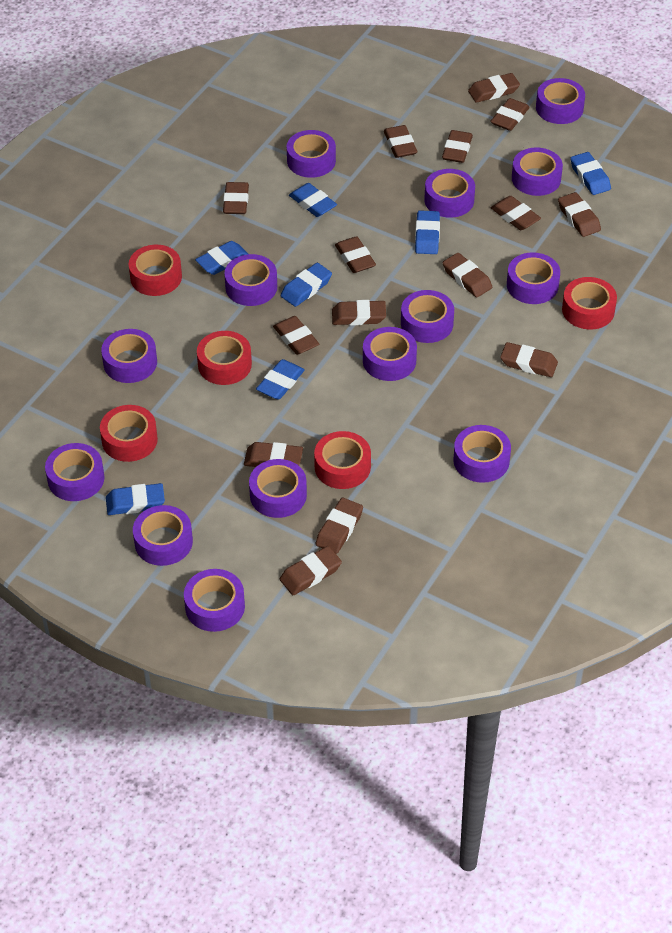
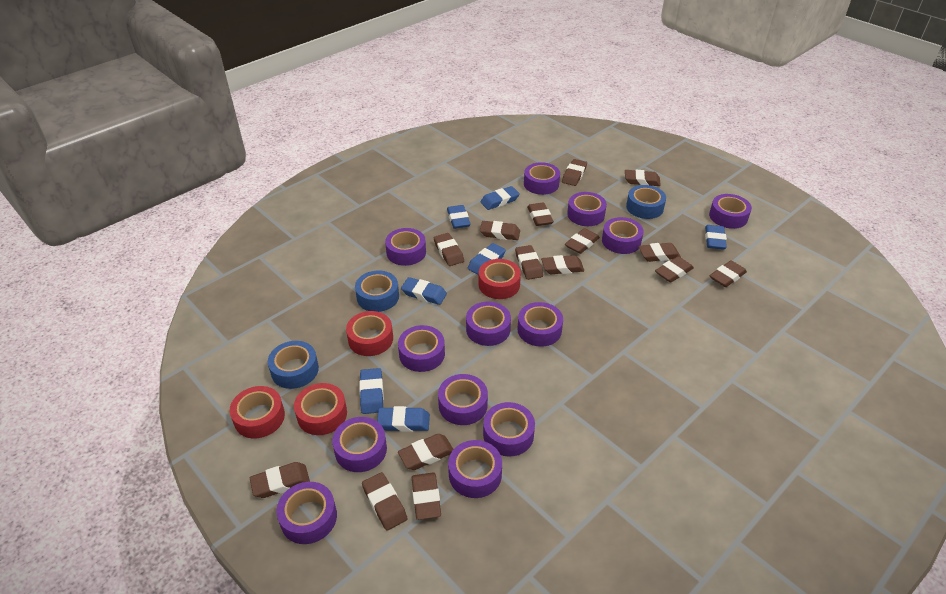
blue tape: 0 -> 3
purple tape: 14 -> 13
red tape: 5 -> 4

